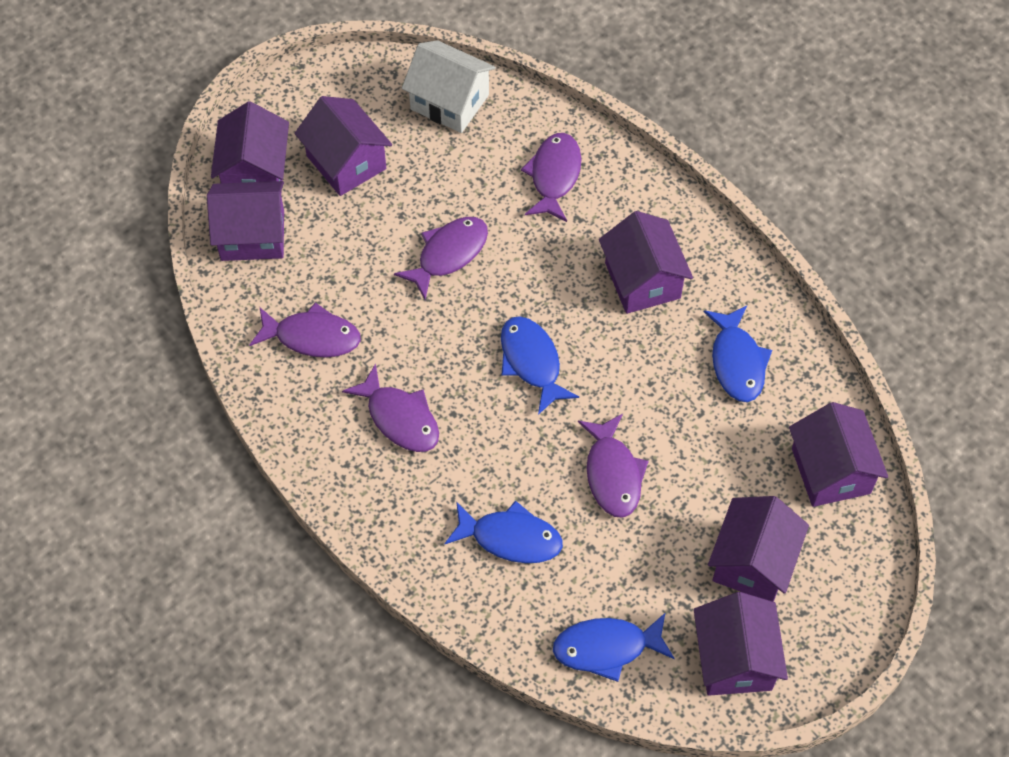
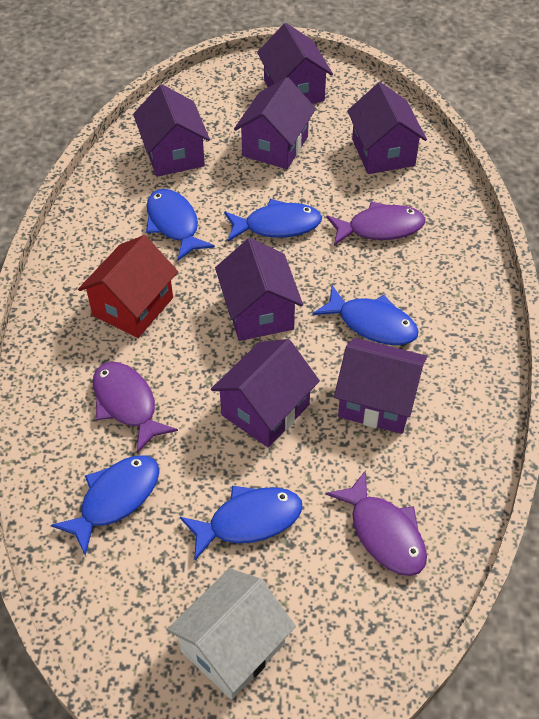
blue fish: 4 -> 5
purple fish: 5 -> 3
red house: 0 -> 1

